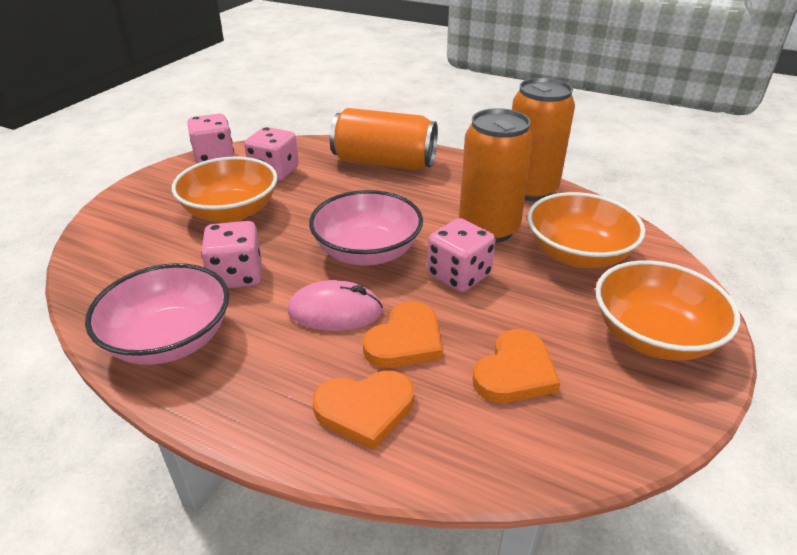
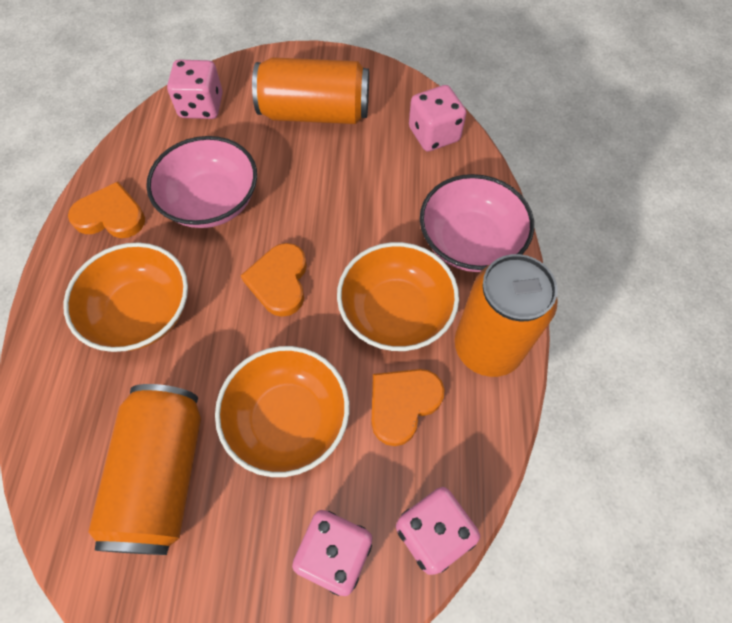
pink mouse: 1 -> 0

